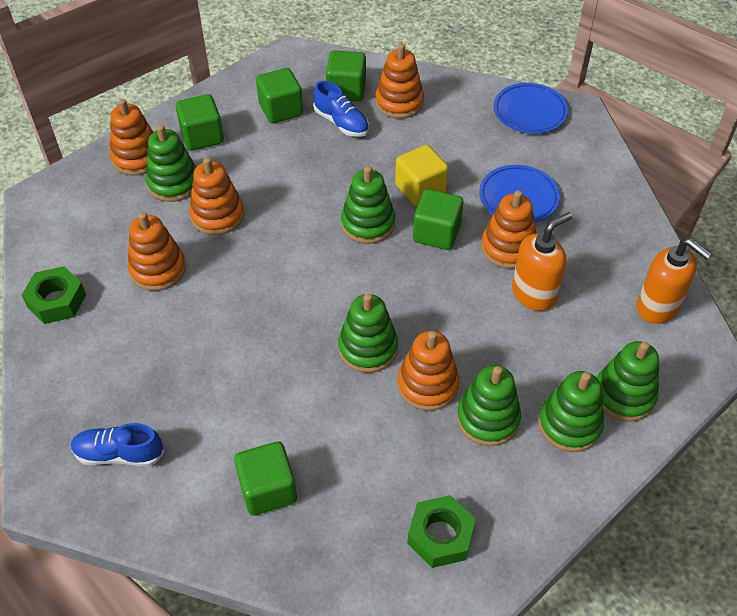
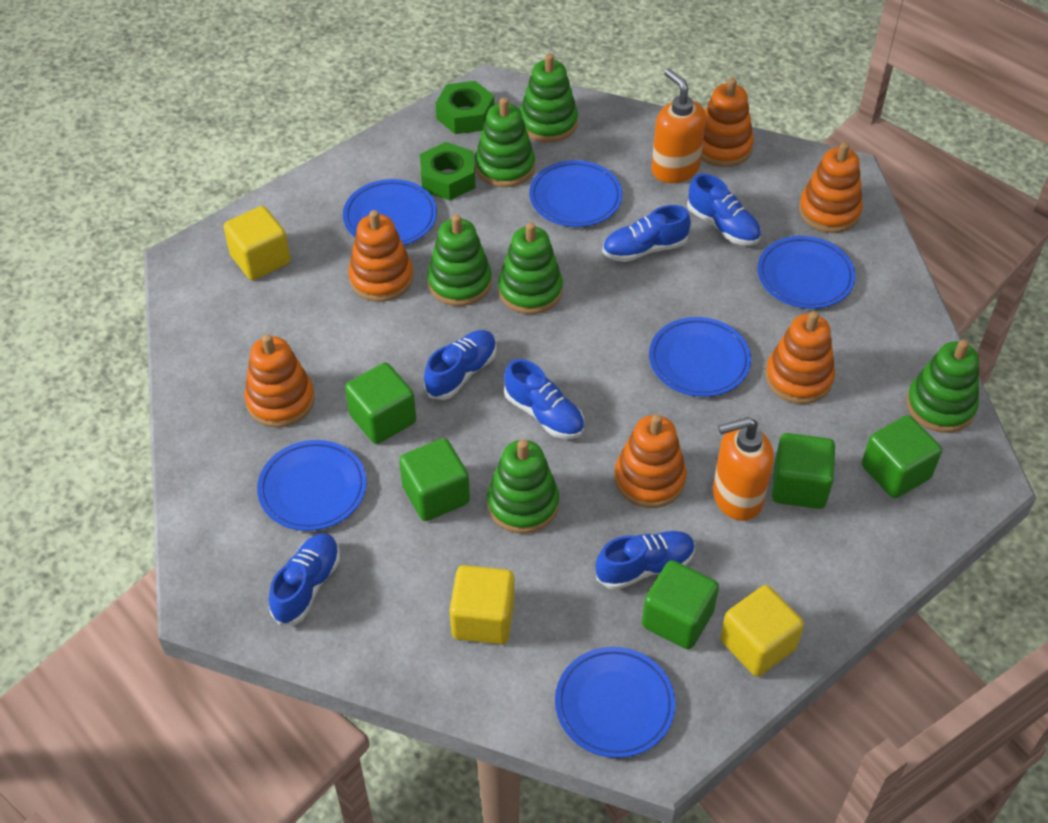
blue plate: 2 -> 6
blue shoe: 2 -> 6
yellow cube: 1 -> 3

